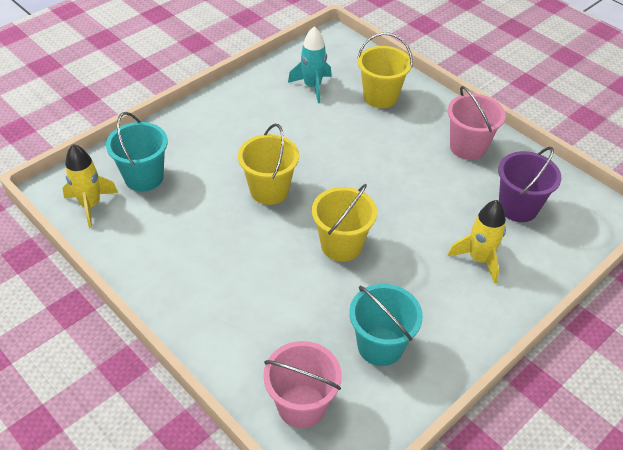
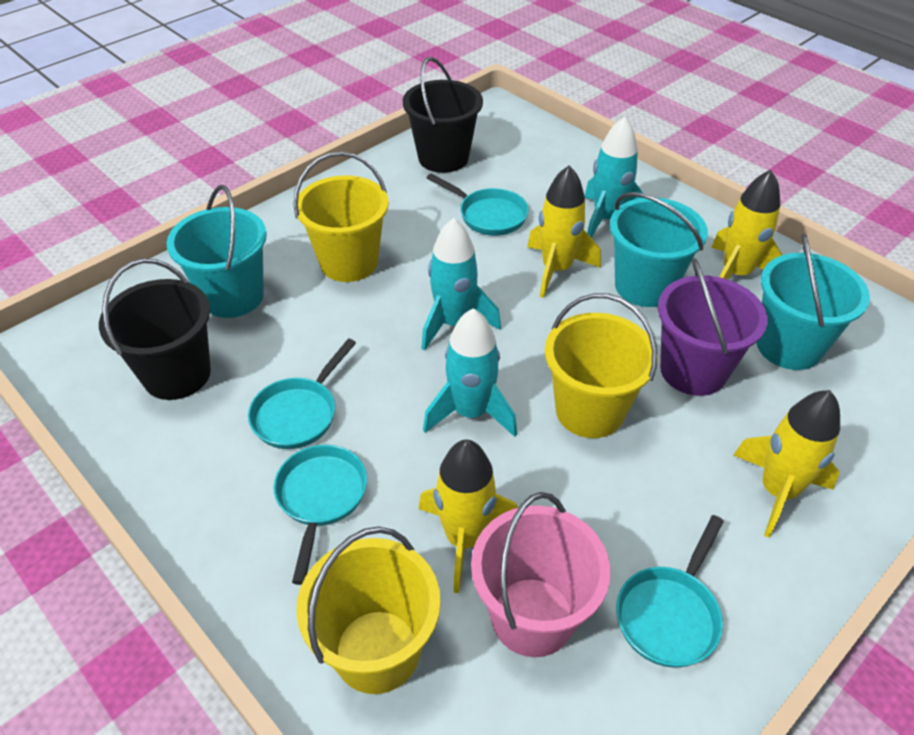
black bucket: 0 -> 2
pink bucket: 2 -> 1
turquoise bucket: 2 -> 3
turquoise pan: 0 -> 4
turquoise rocket: 1 -> 3
yellow rocket: 2 -> 4

